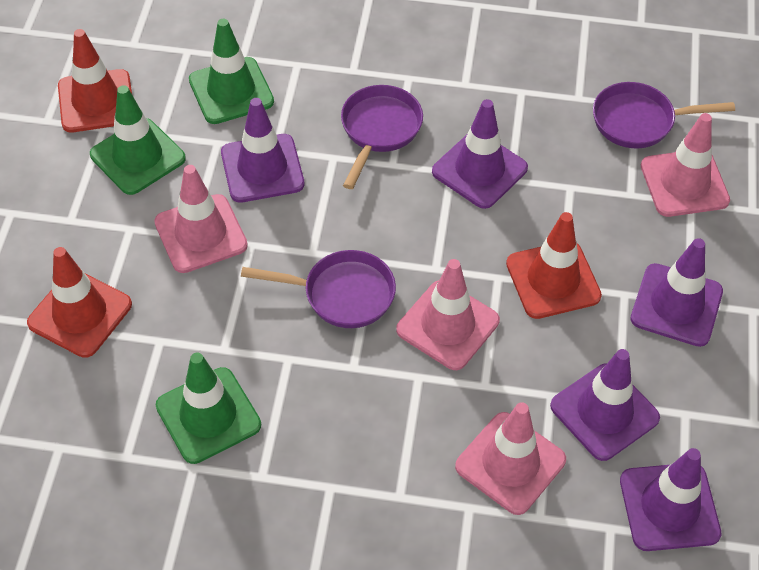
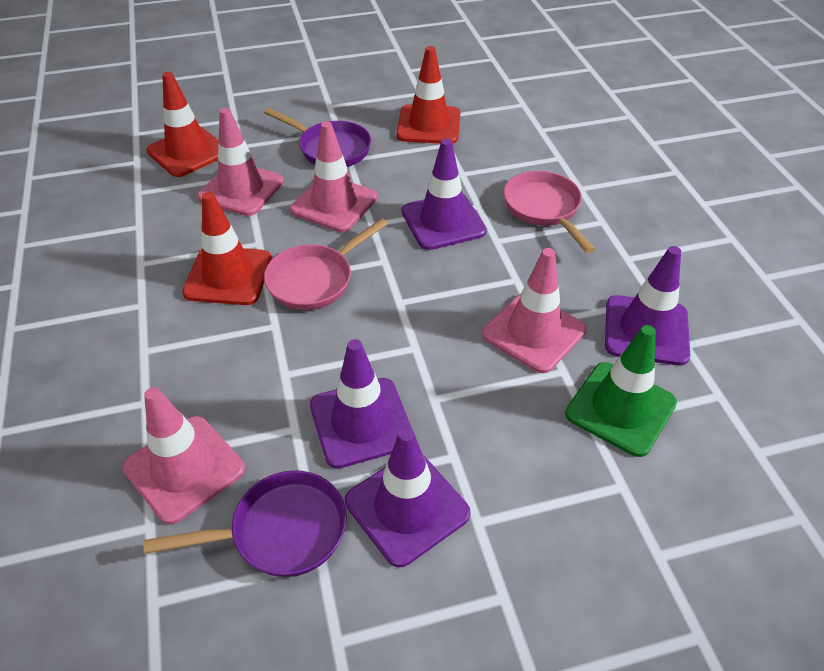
green traffic cone: 3 -> 1
pink pan: 0 -> 2
purple pan: 3 -> 2
purple traffic cone: 5 -> 4

